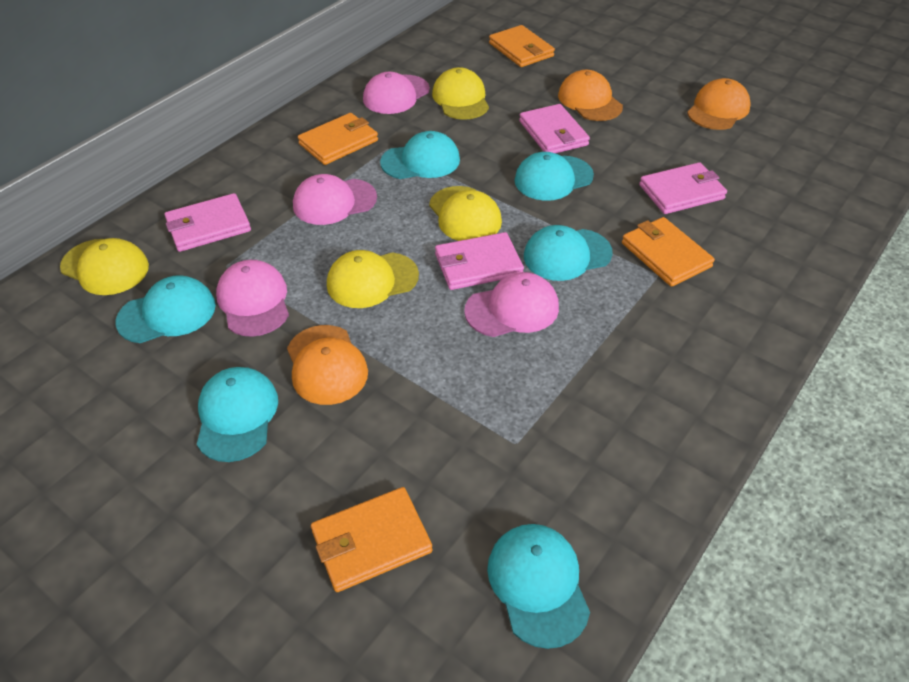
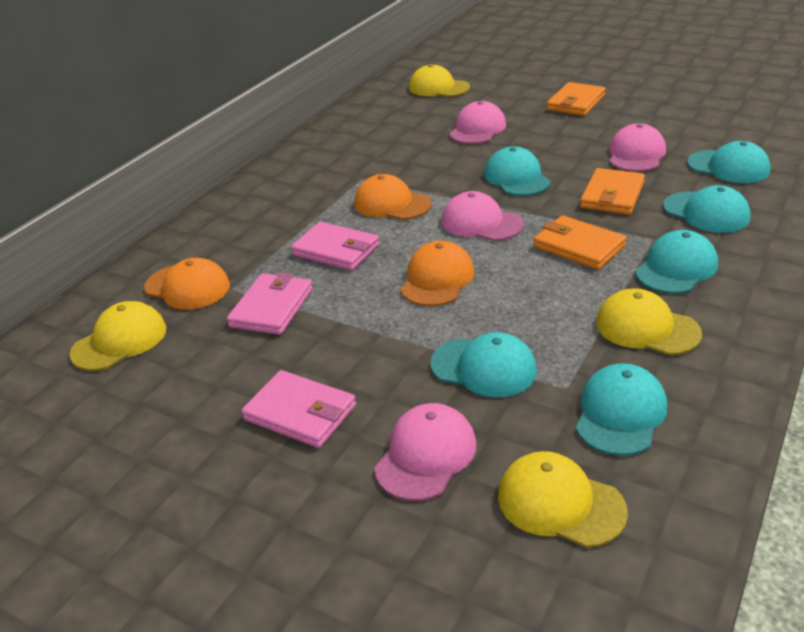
orange wallet: 4 -> 3
pink wallet: 4 -> 3

